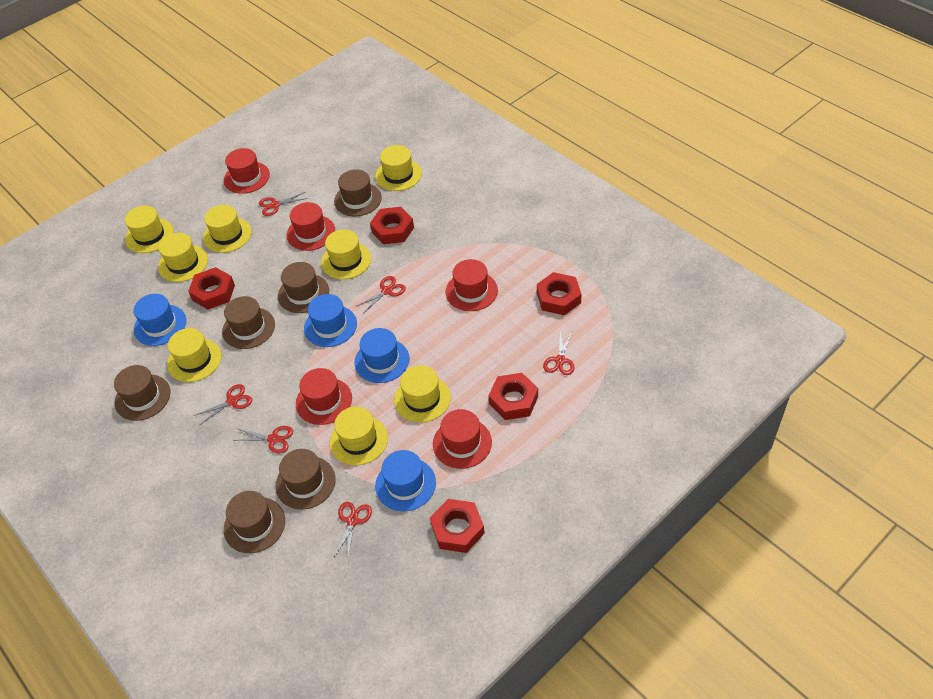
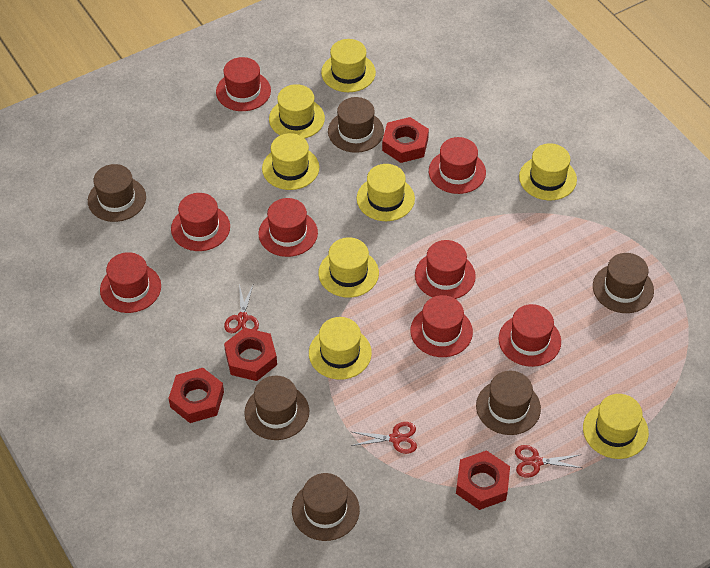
blue hat: 4 -> 0
red hat: 5 -> 8
red nut: 5 -> 4
red scissors: 6 -> 3

